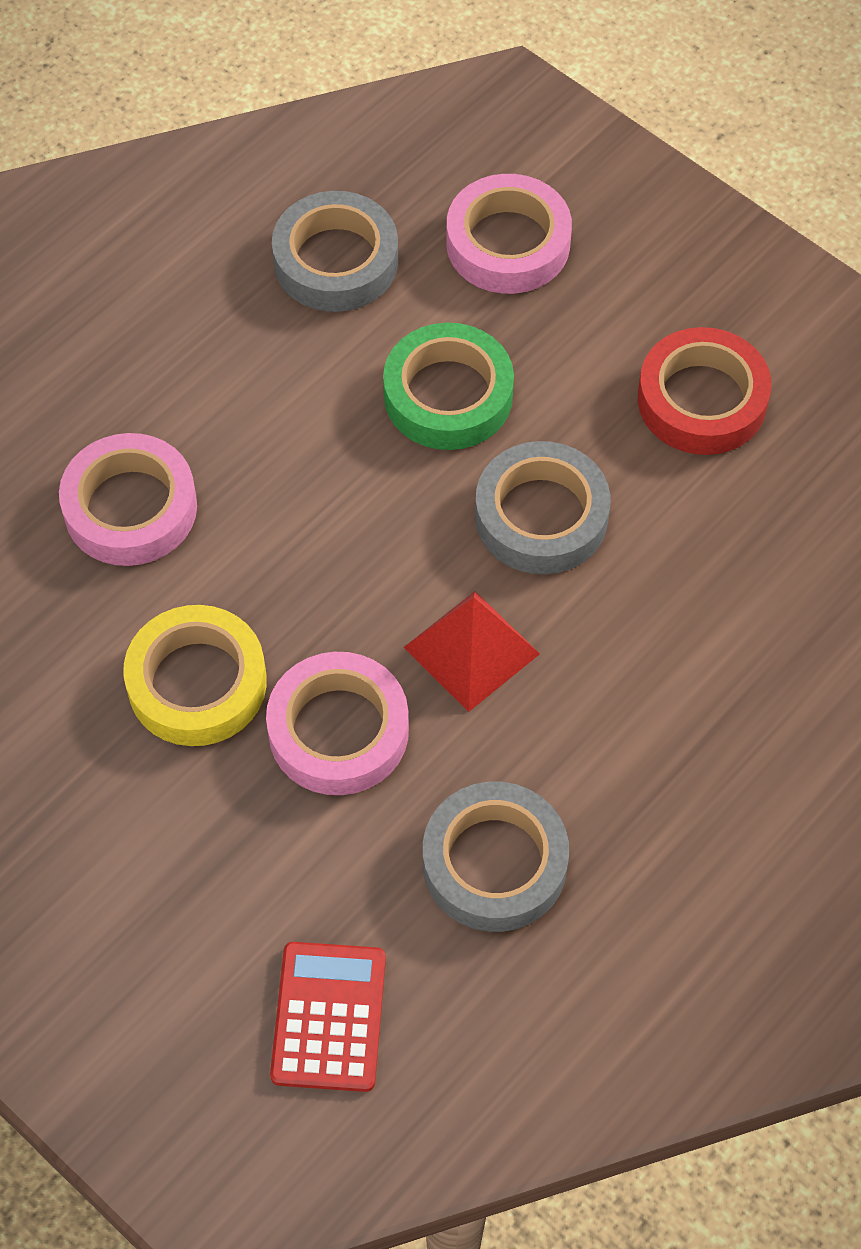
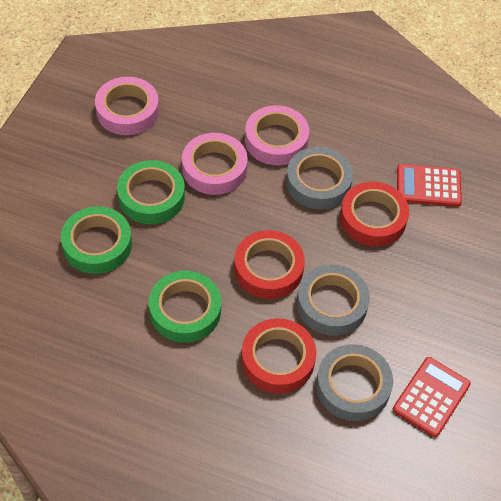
green tape: 1 -> 3
red calculator: 1 -> 2
red pyramid: 1 -> 0
red tape: 1 -> 3
yellow tape: 1 -> 0

